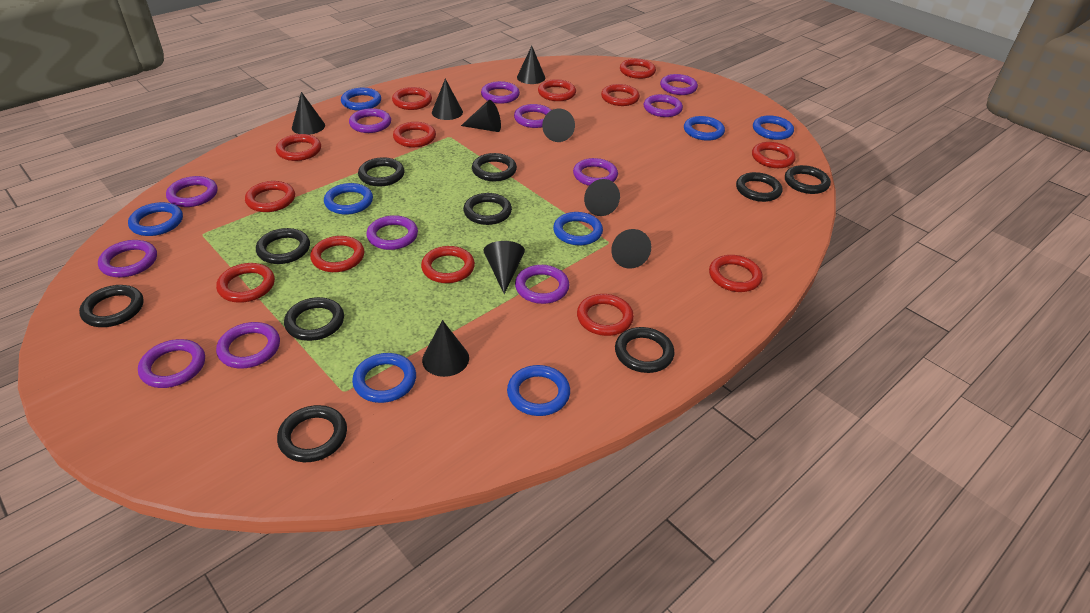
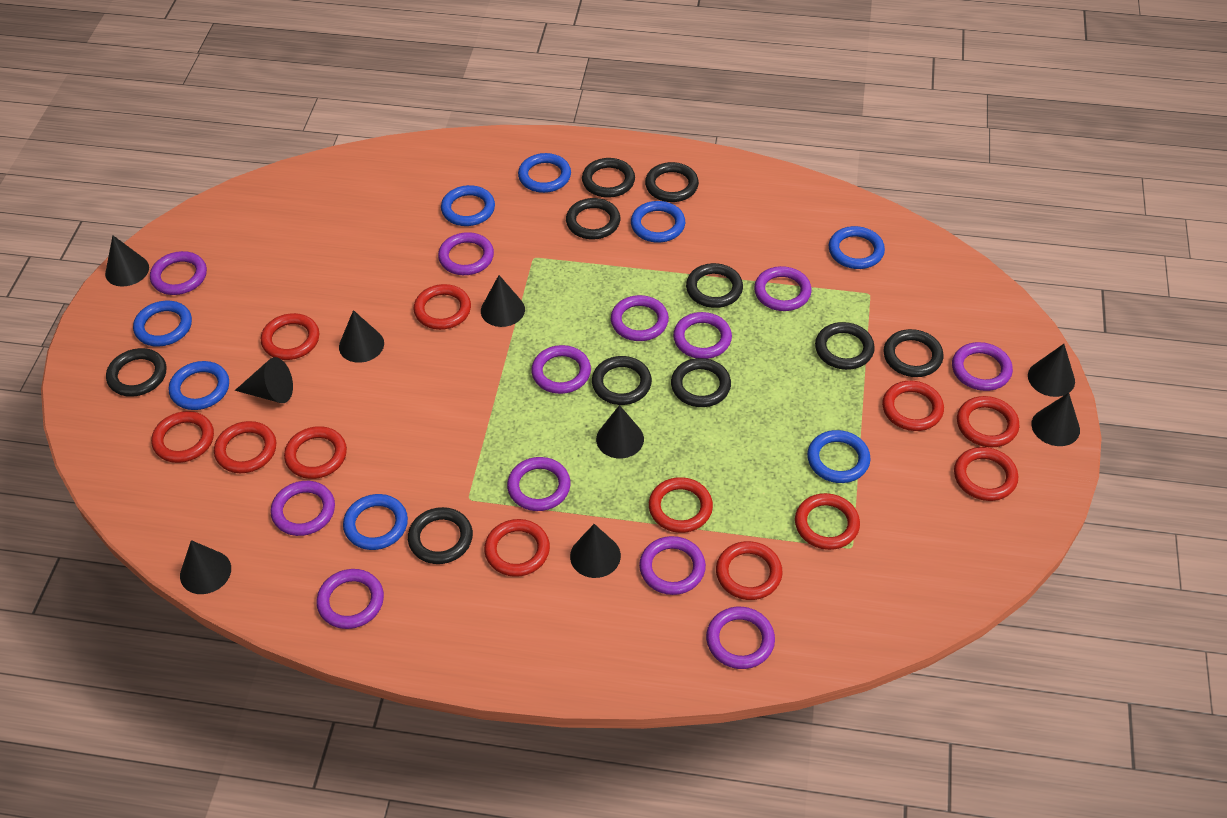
red ring: 13 -> 12

